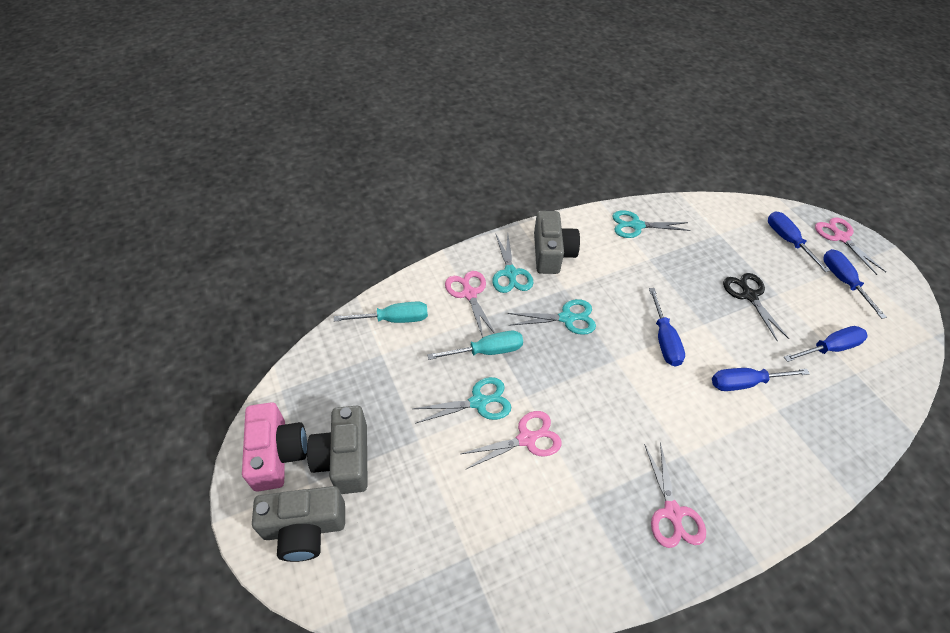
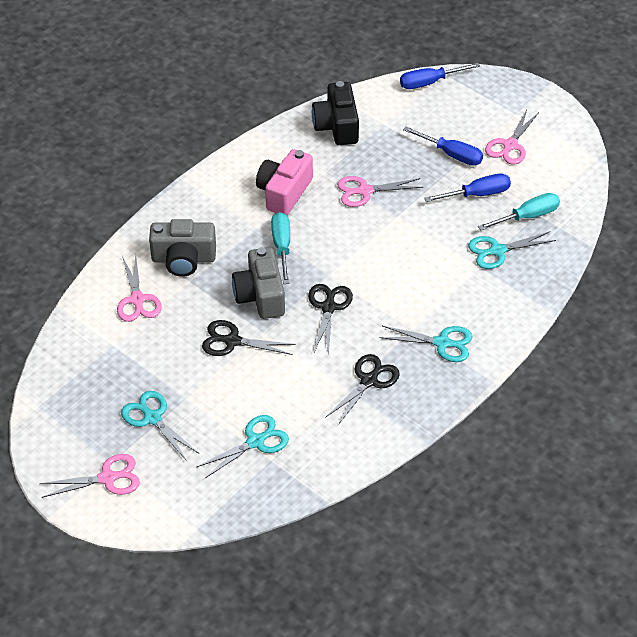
black camera: 0 -> 1
black scissors: 1 -> 3
blue screwdriver: 5 -> 3
grey camera: 3 -> 2

